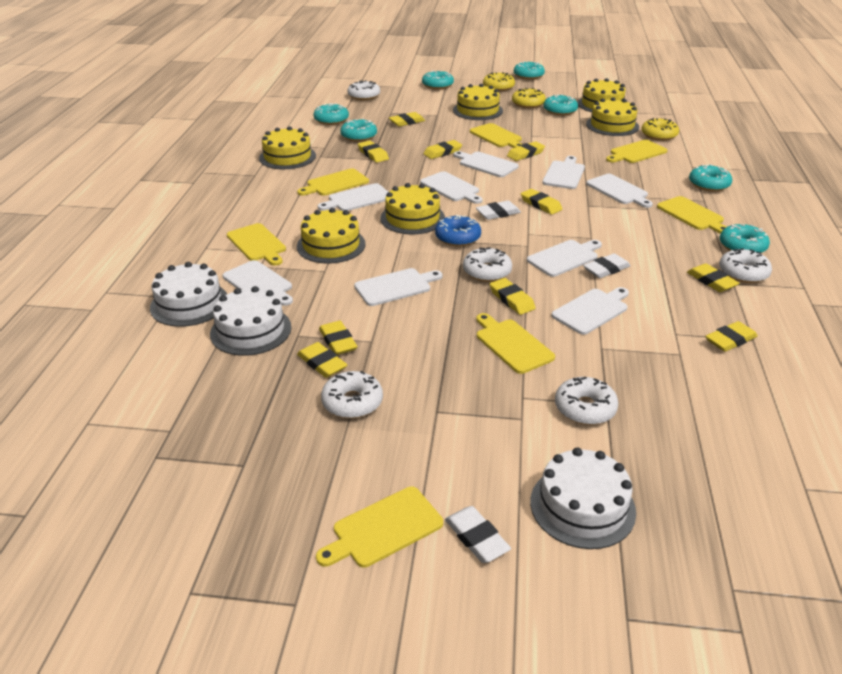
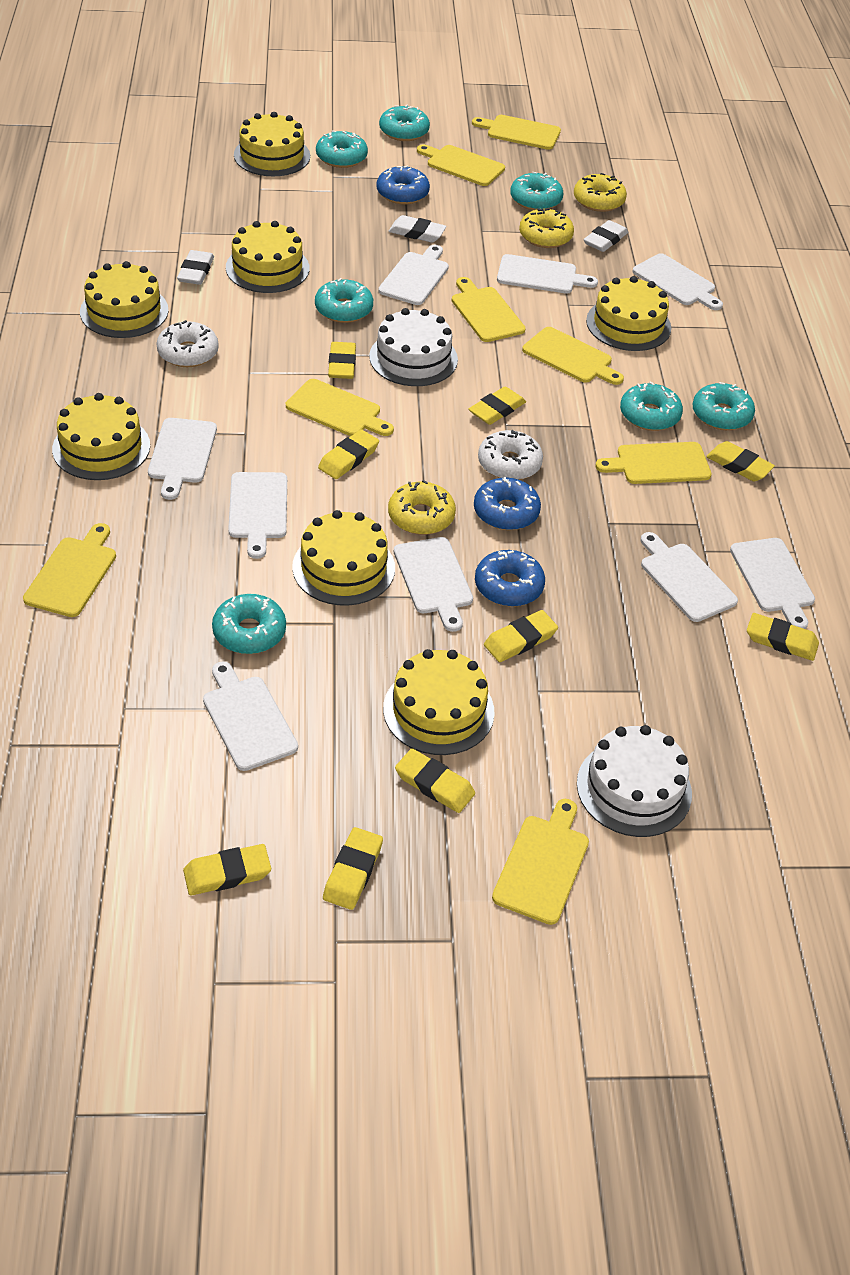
blue donut: 1 -> 3
white cake: 3 -> 2
white donut: 5 -> 2
yellow cake: 6 -> 7
yellow cutting board: 7 -> 8
yellow eraser: 10 -> 9

